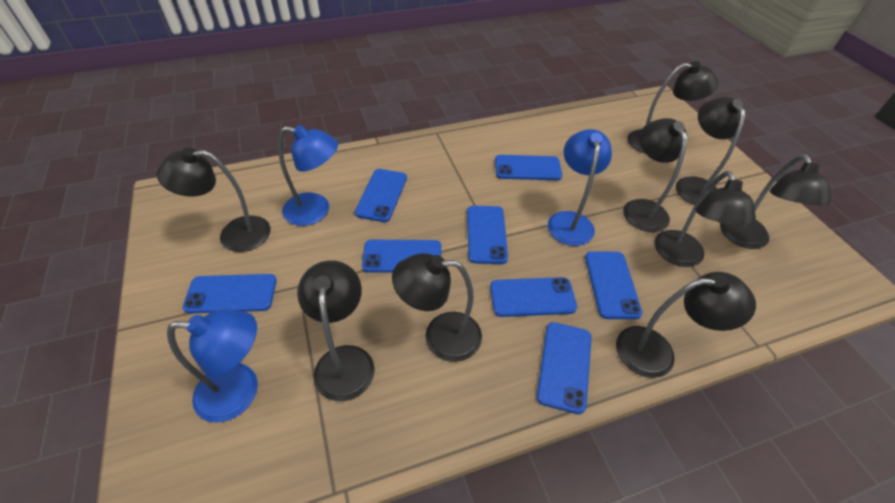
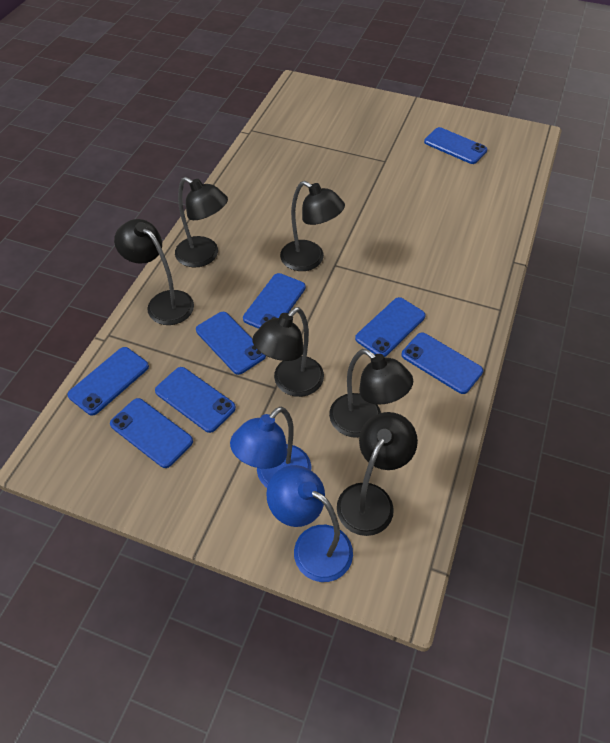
black lamp: 9 -> 6
blue lamp: 3 -> 2

